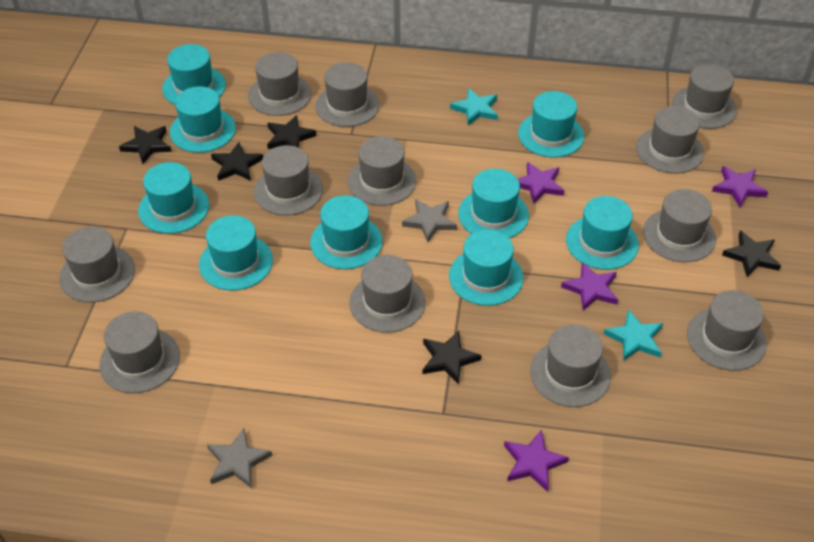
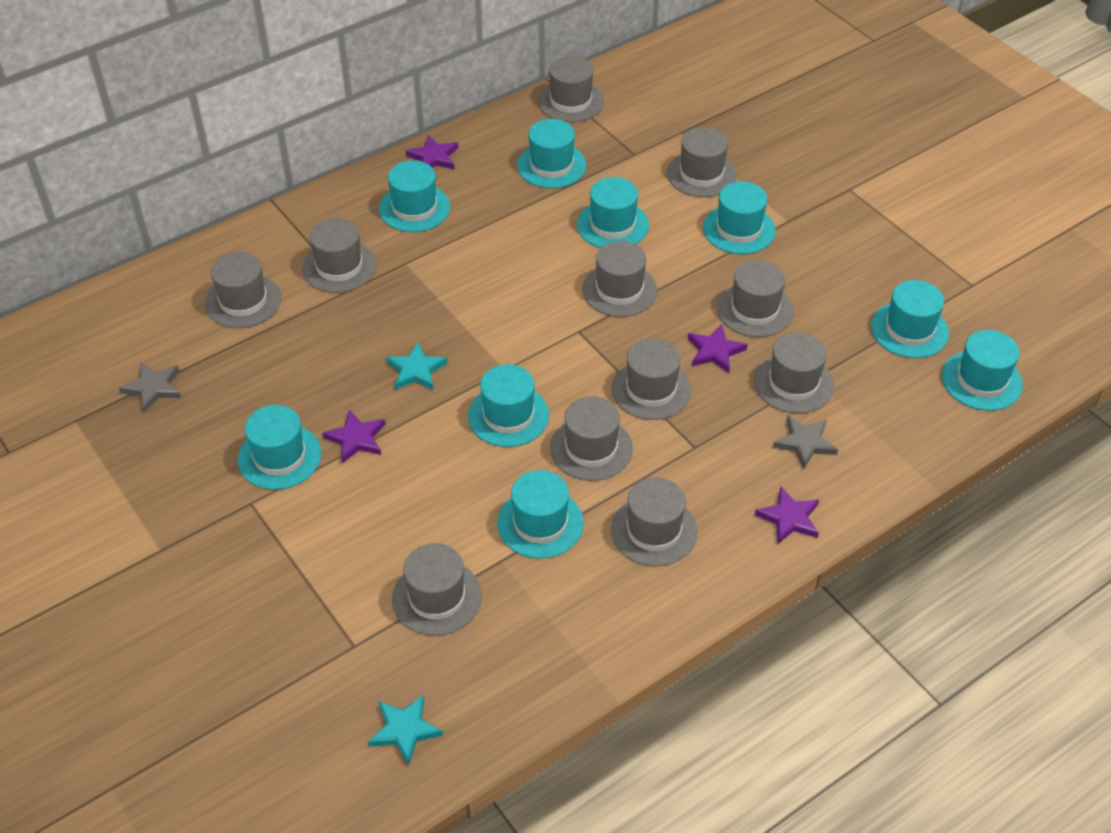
black star: 5 -> 0
grey hat: 12 -> 11

